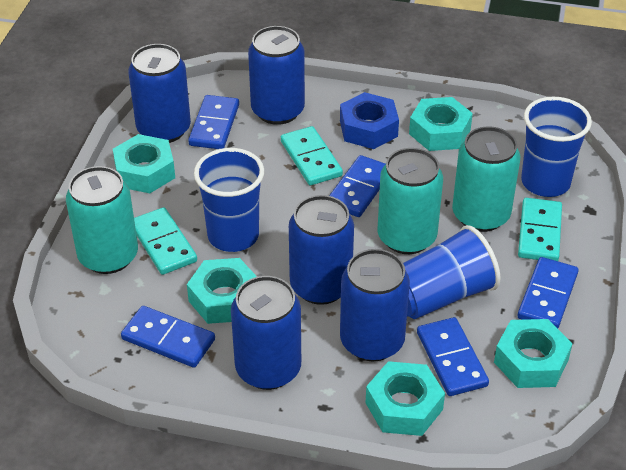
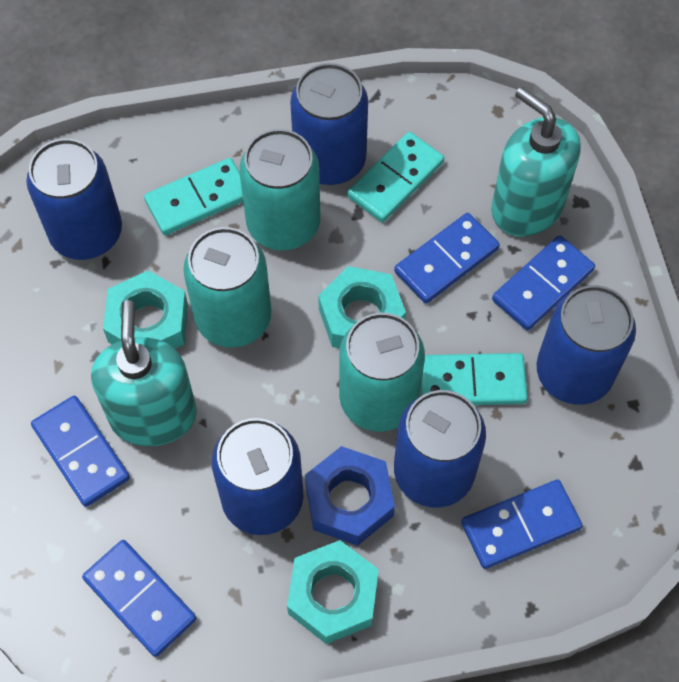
blue cup: 3 -> 0
turquoise nut: 5 -> 3
turquoise soap dispenser: 0 -> 2

